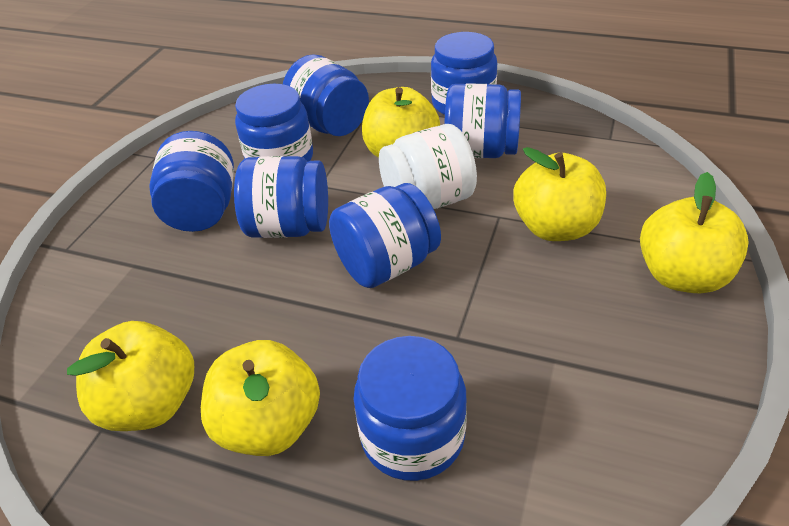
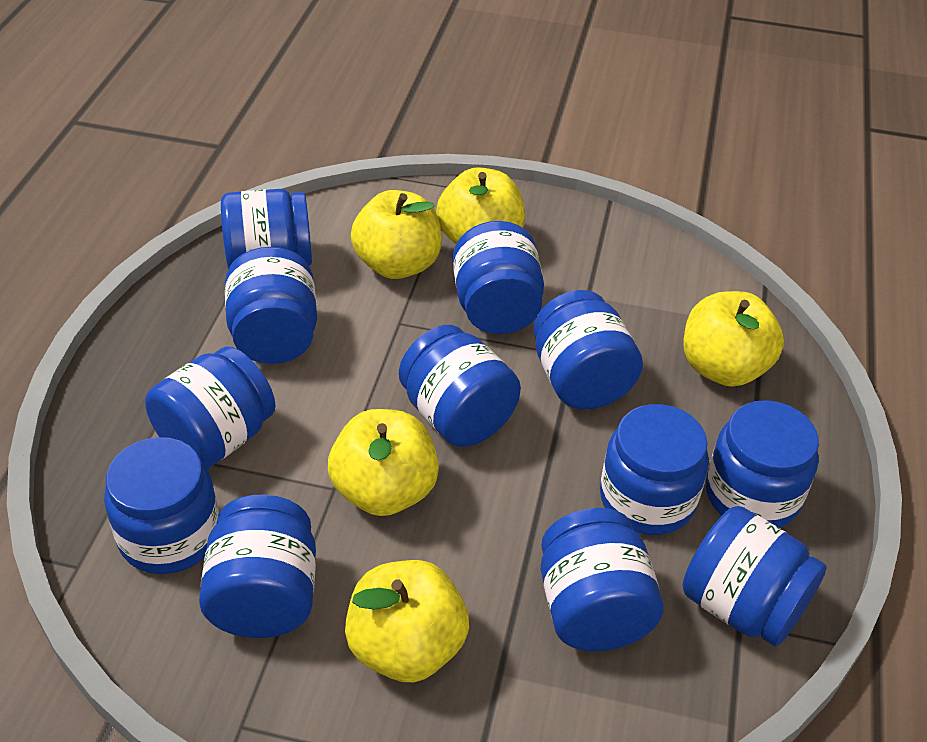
blue jar: 8 -> 12
white jar: 1 -> 0

